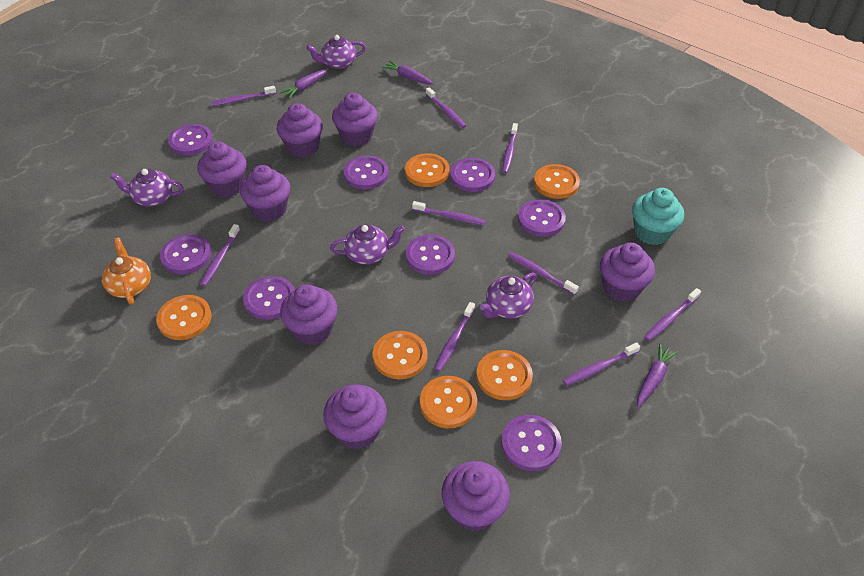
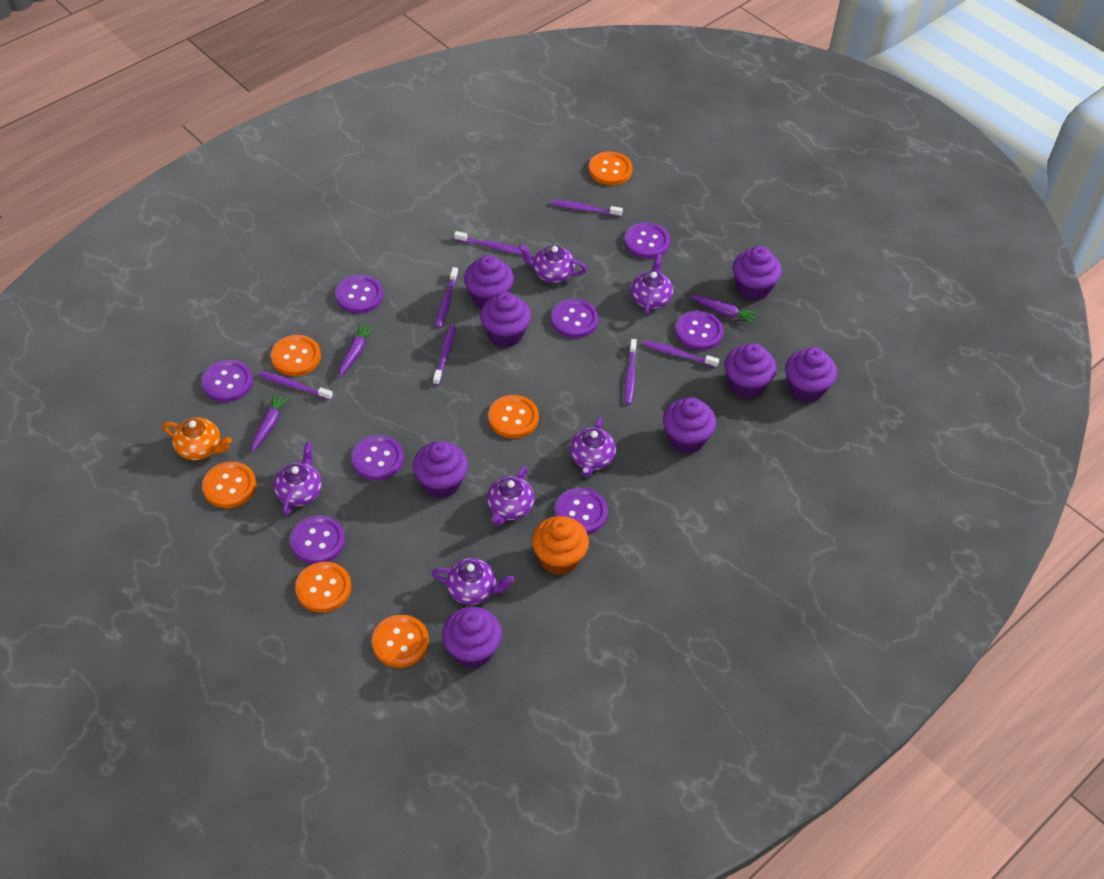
orange cupcake: 0 -> 1
purple teapot: 4 -> 6
purple toothbrush: 9 -> 7
turquoise cupcake: 1 -> 0

